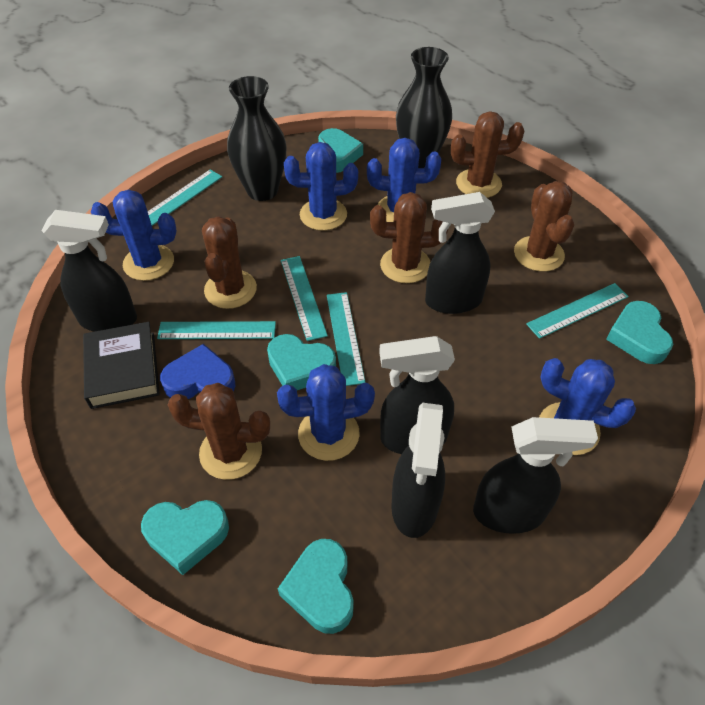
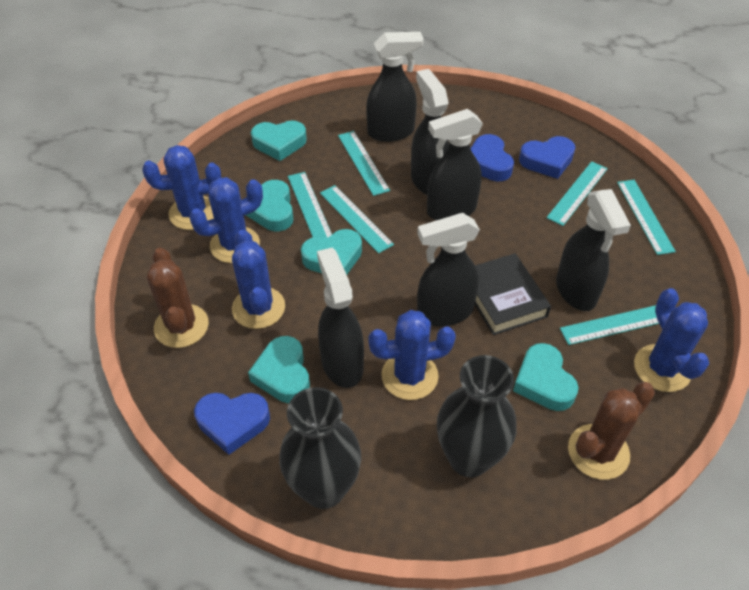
black spray bottle: 5 -> 6
blue heart: 1 -> 3
brown cactus: 5 -> 2
turquoise ruler: 5 -> 6

